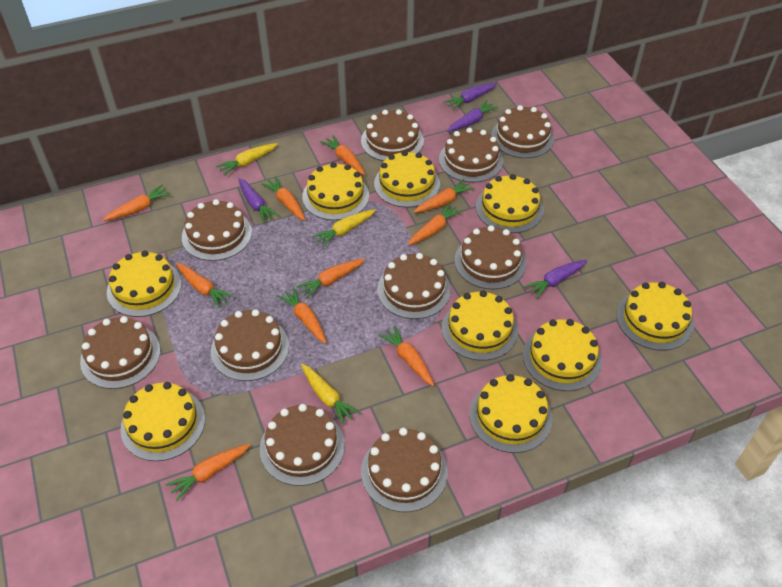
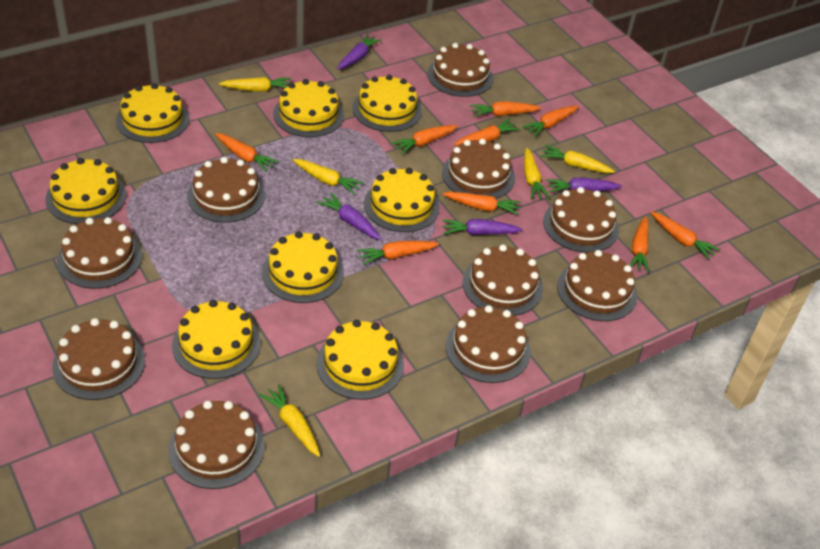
orange carrot: 10 -> 9
yellow cake: 9 -> 8
yellow carrot: 3 -> 5

